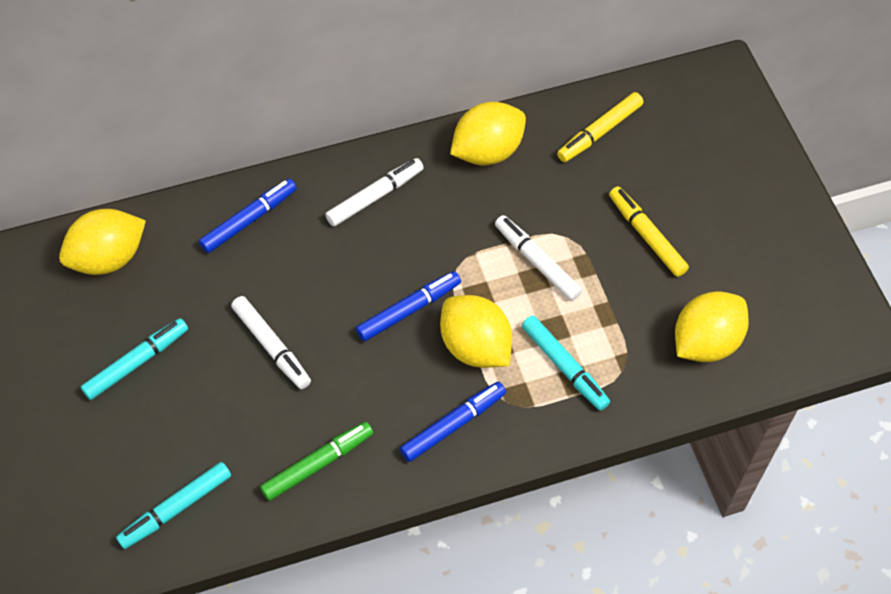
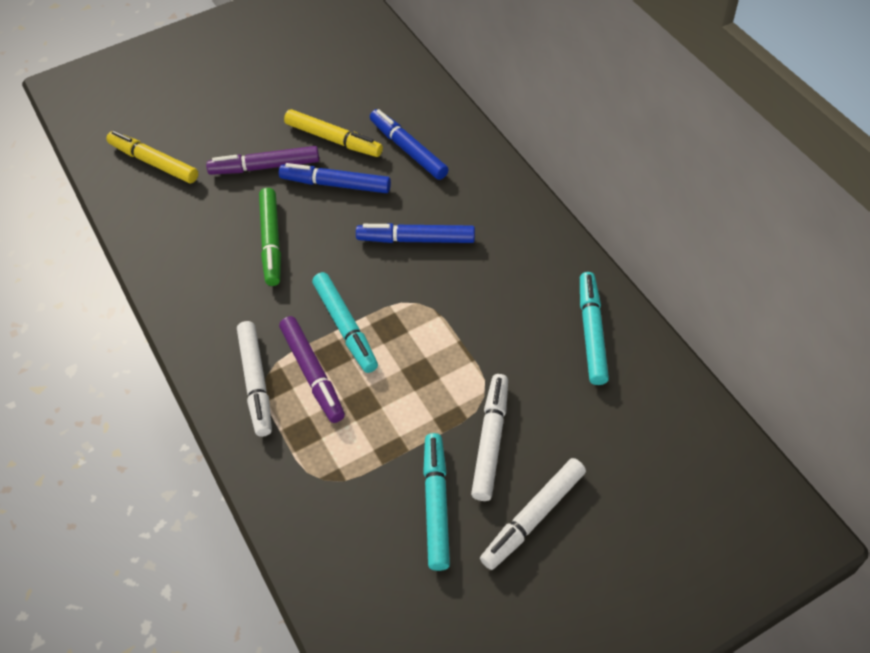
purple marker: 0 -> 2
yellow lemon: 4 -> 0

